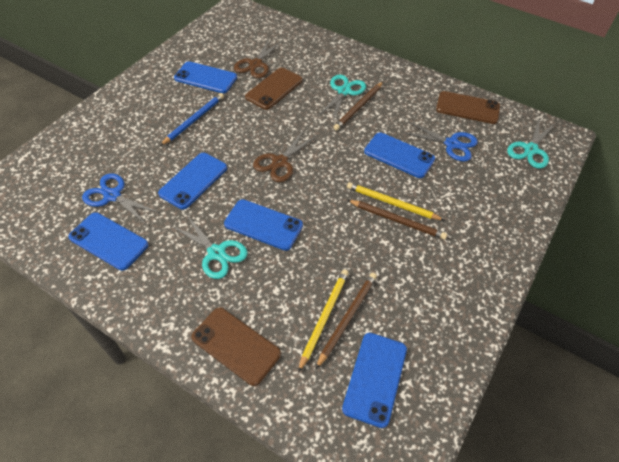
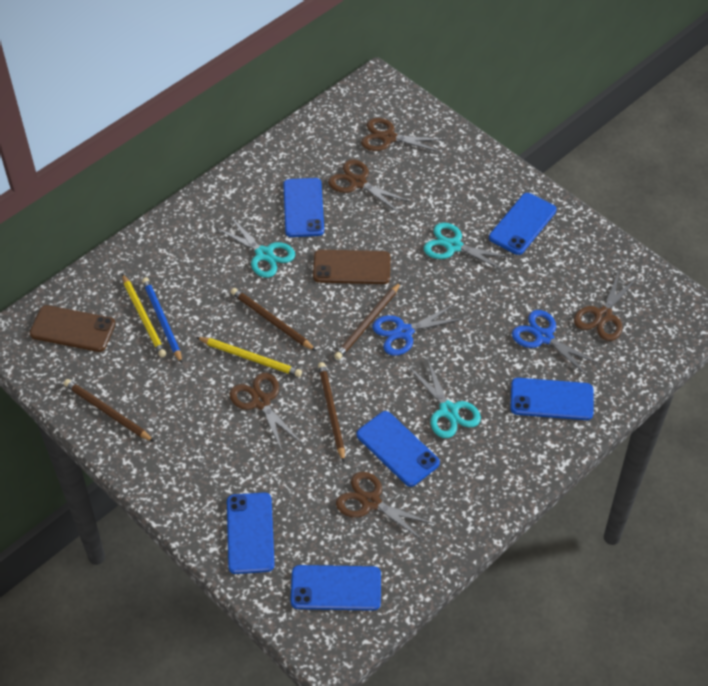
brown pencil: 3 -> 4
brown phone: 3 -> 2
brown scissors: 2 -> 5

